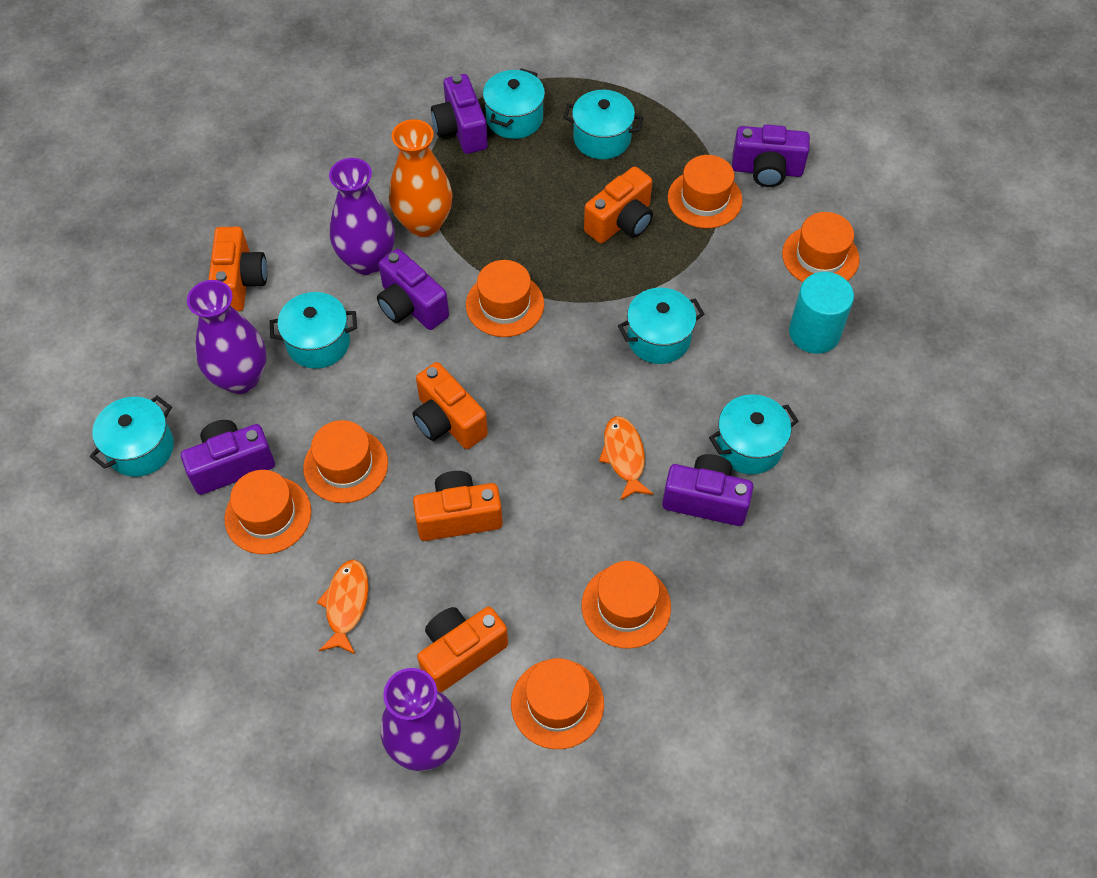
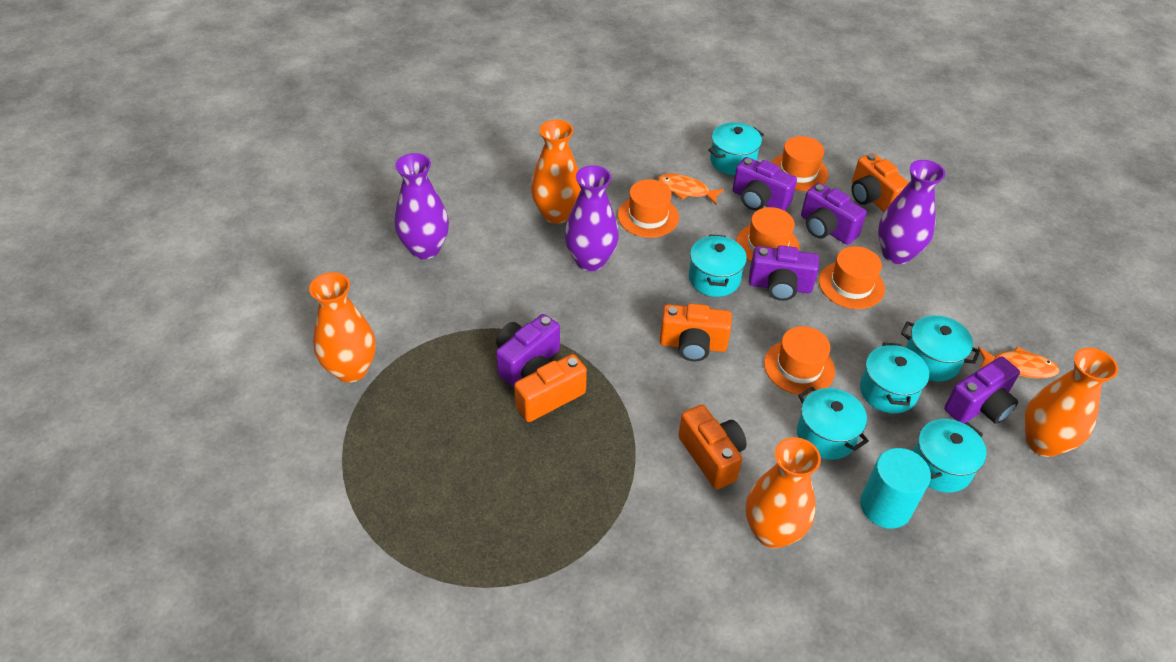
orange camera: 5 -> 4
orange hat: 7 -> 5
orange vase: 1 -> 4

